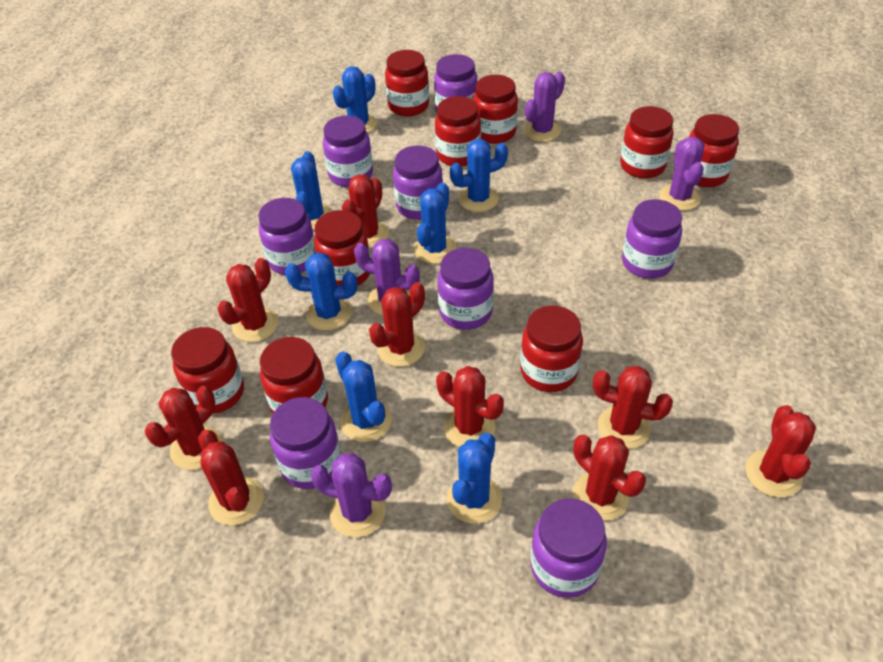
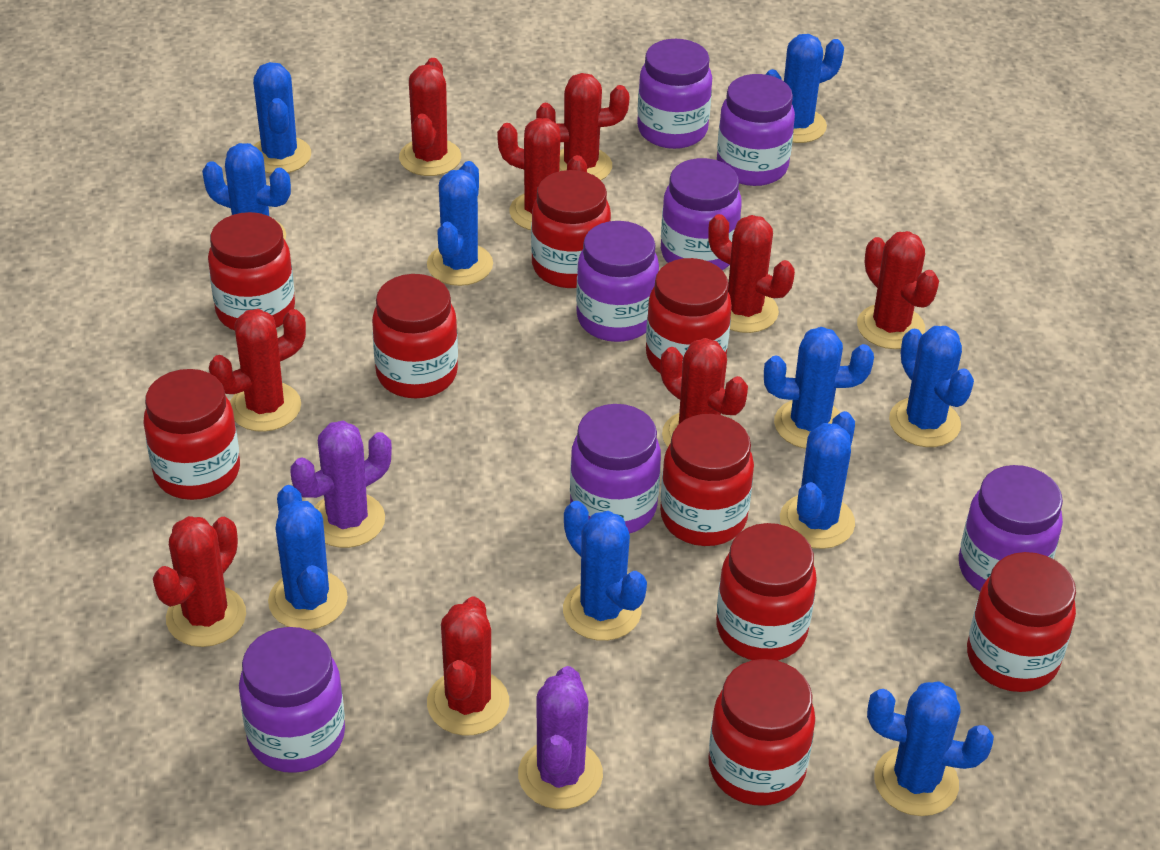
blue cactus: 7 -> 10
purple cactus: 4 -> 2
purple jar: 8 -> 7

